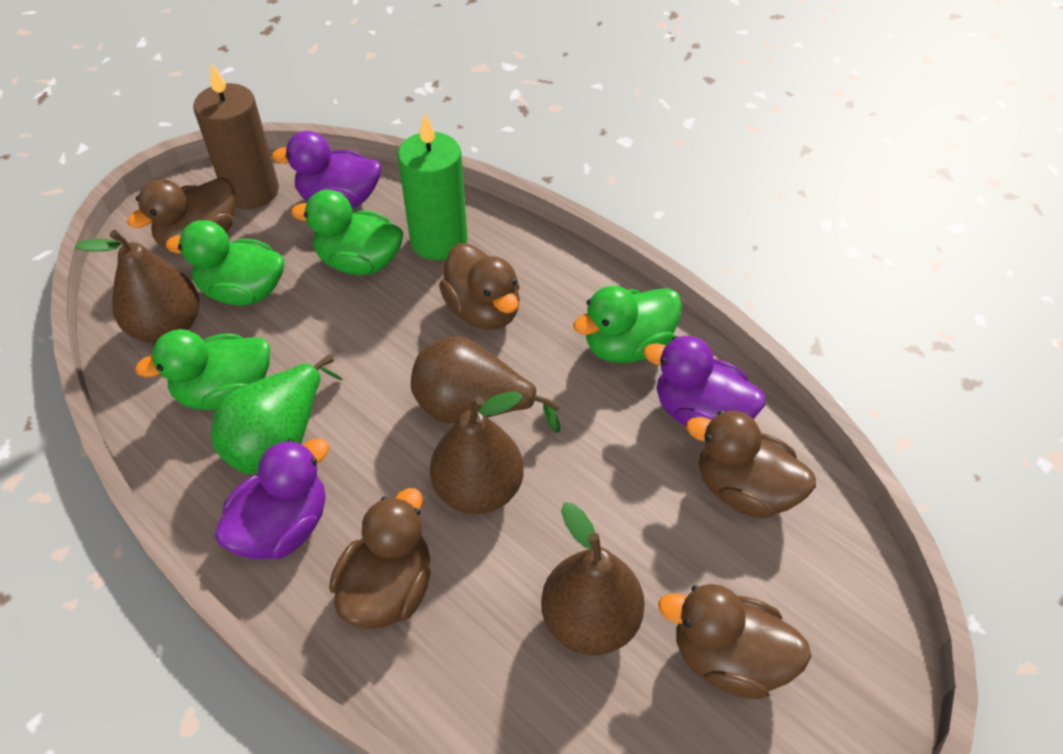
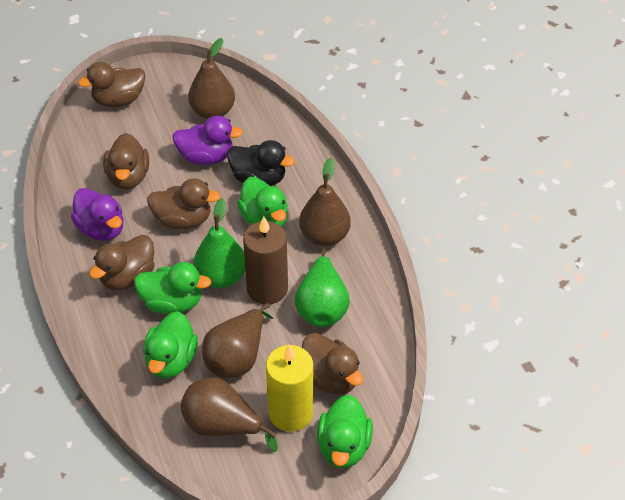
black duck: 0 -> 1
green candle: 1 -> 0
green pear: 1 -> 2
purple duck: 3 -> 2
yellow candle: 0 -> 1

